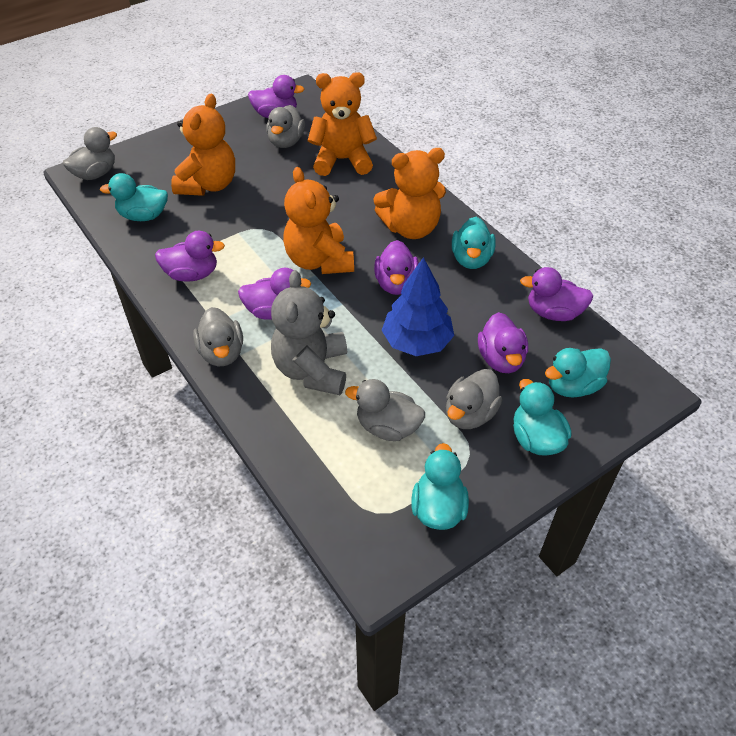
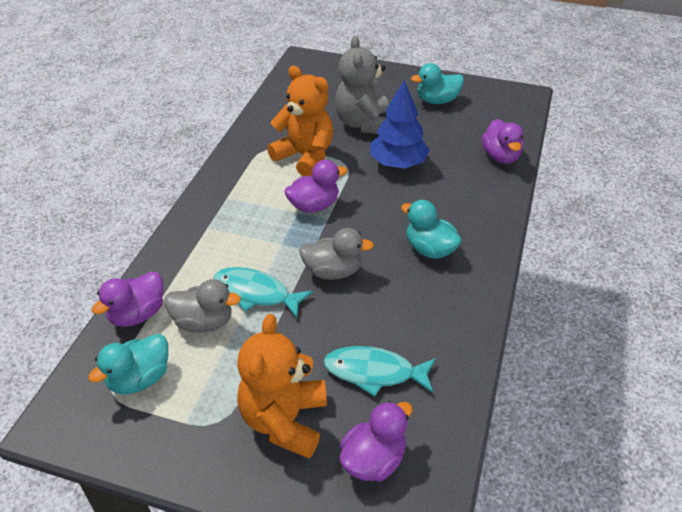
grey duck: 5 -> 2
orange teddy bear: 4 -> 2
purple duck: 6 -> 4
turquoise duck: 5 -> 3
turquoise fish: 0 -> 2

